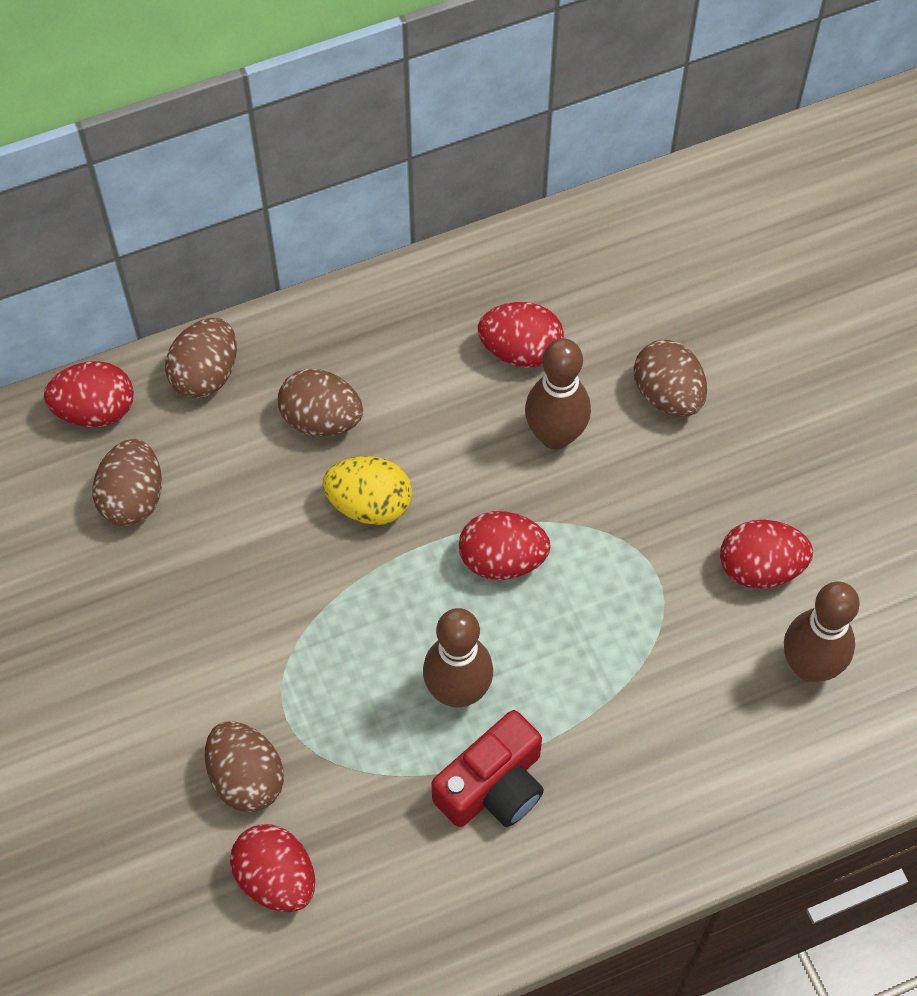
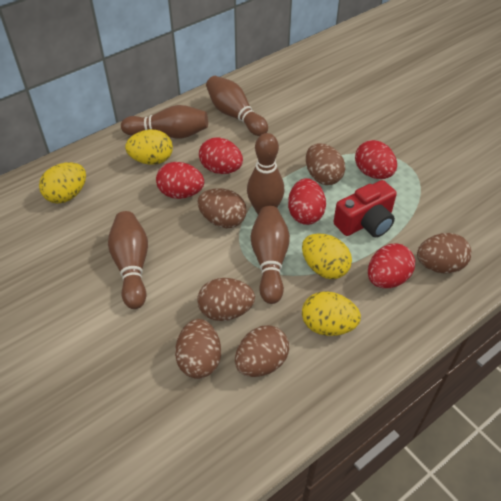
brown bowling pin: 3 -> 5
brown egg: 5 -> 6
yellow egg: 1 -> 4

